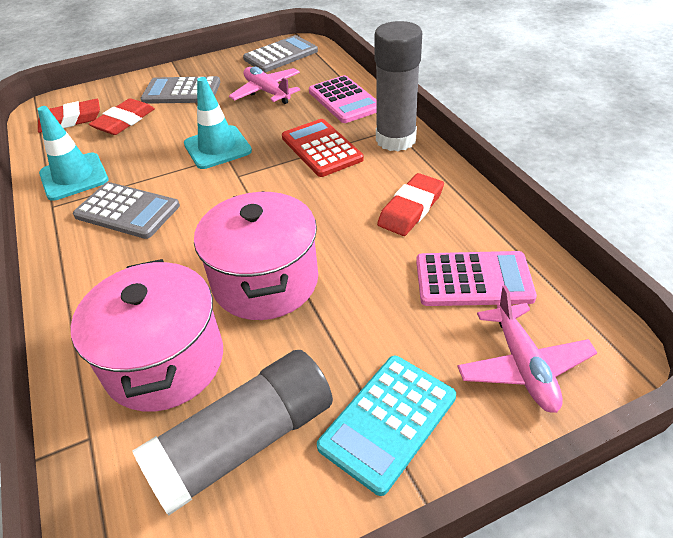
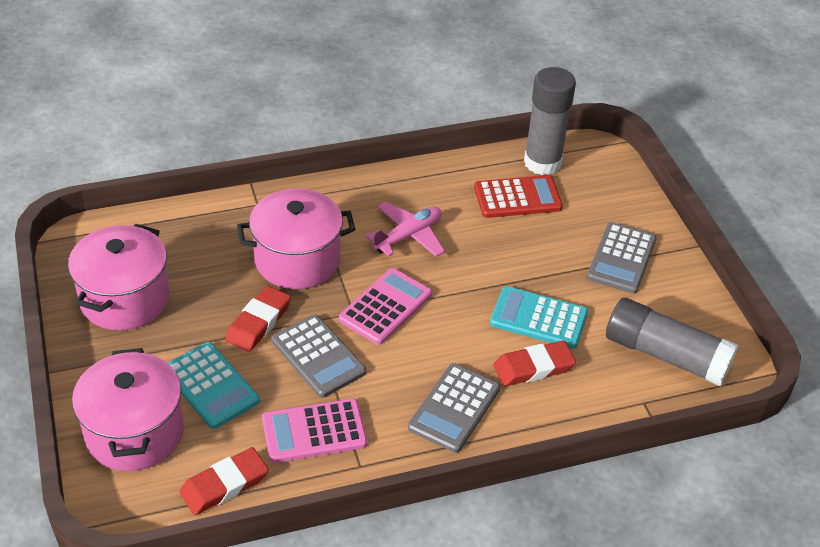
pink plane: 2 -> 1
pink pot: 2 -> 3
turquoise calculator: 1 -> 2
turquoise traffic cone: 2 -> 0

